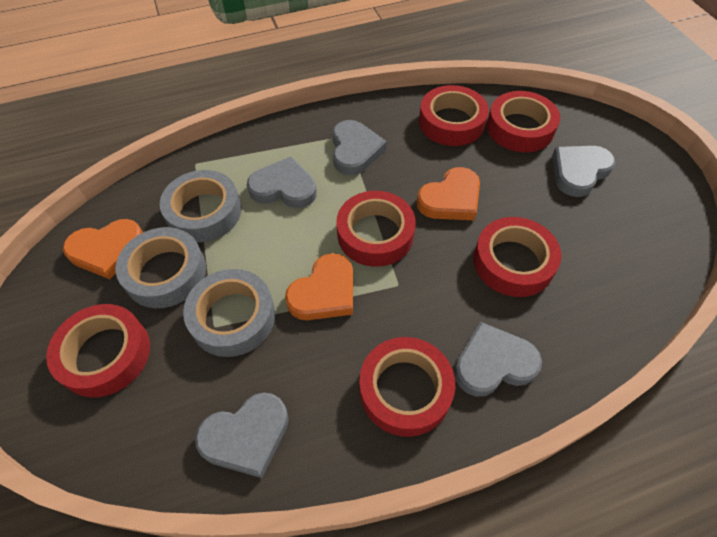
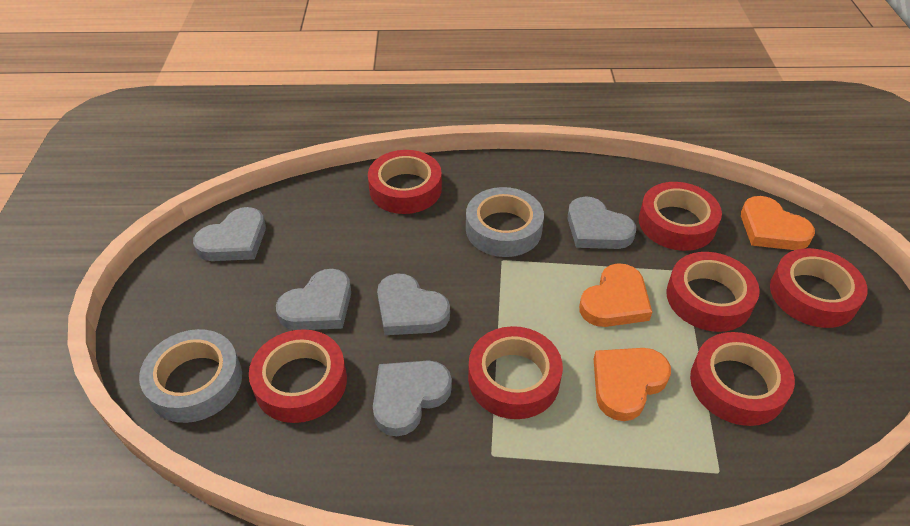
grey tape: 3 -> 2
red tape: 6 -> 7

